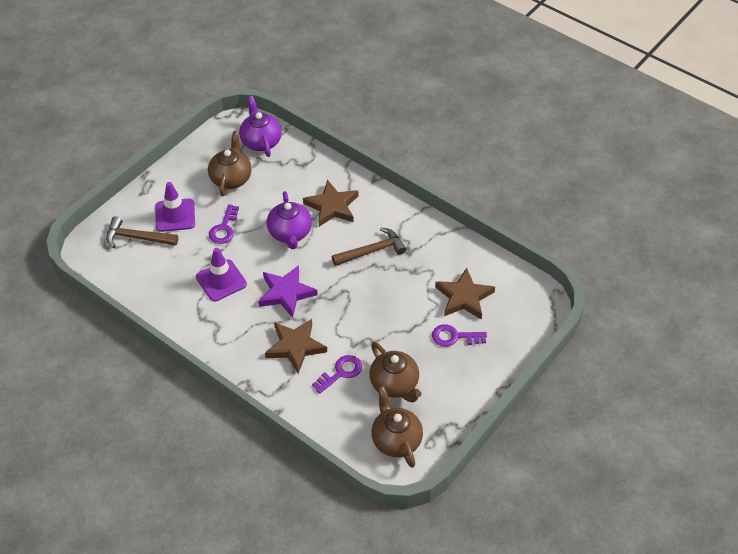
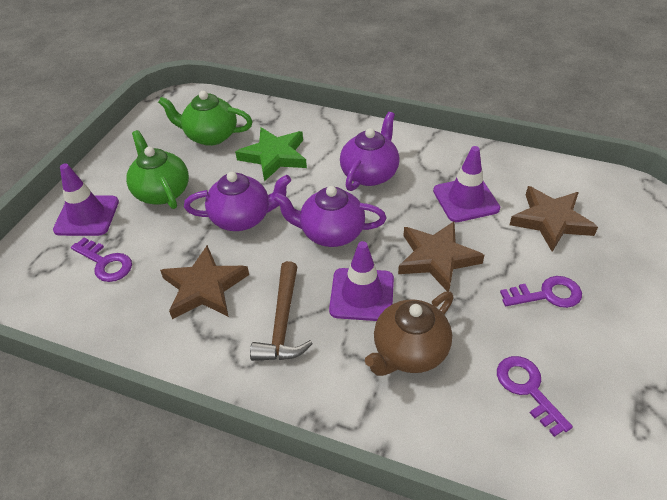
brown hammer: 2 -> 1
brown teapot: 3 -> 1
green star: 0 -> 1
green teapot: 0 -> 2
purple star: 1 -> 0
purple teapot: 2 -> 3
purple traffic cone: 2 -> 3

